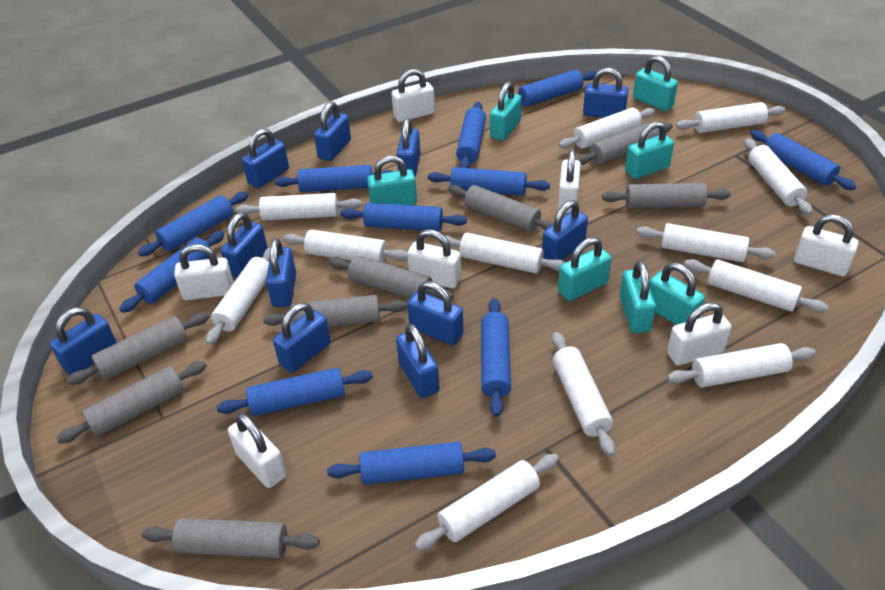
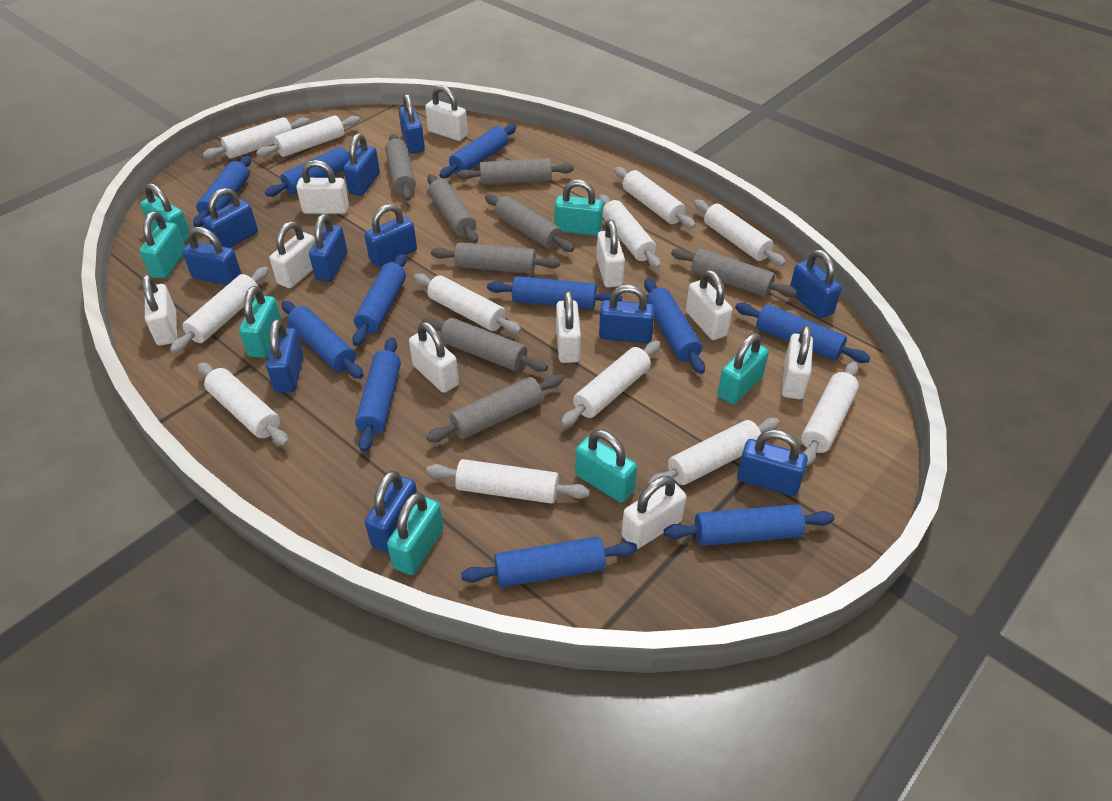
white padlock: 7 -> 10

